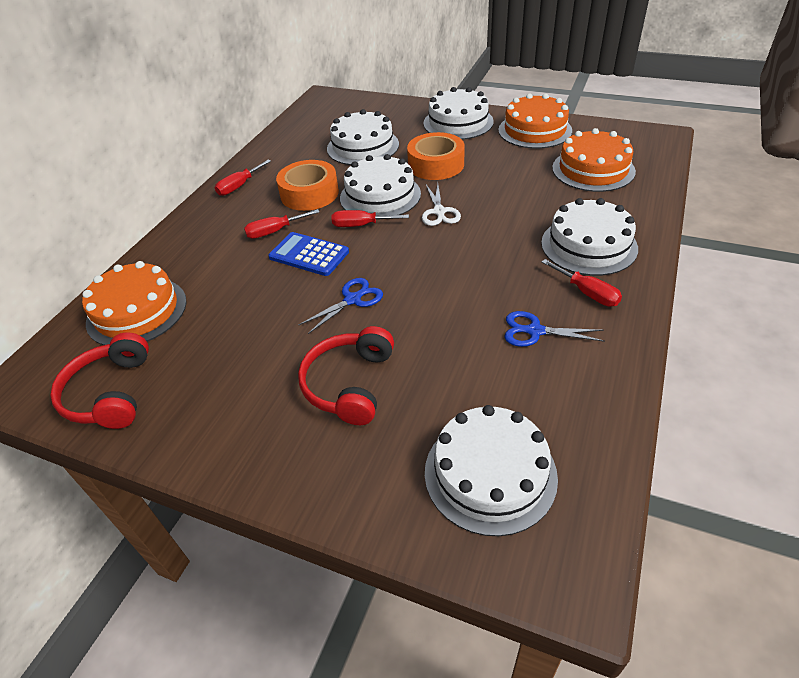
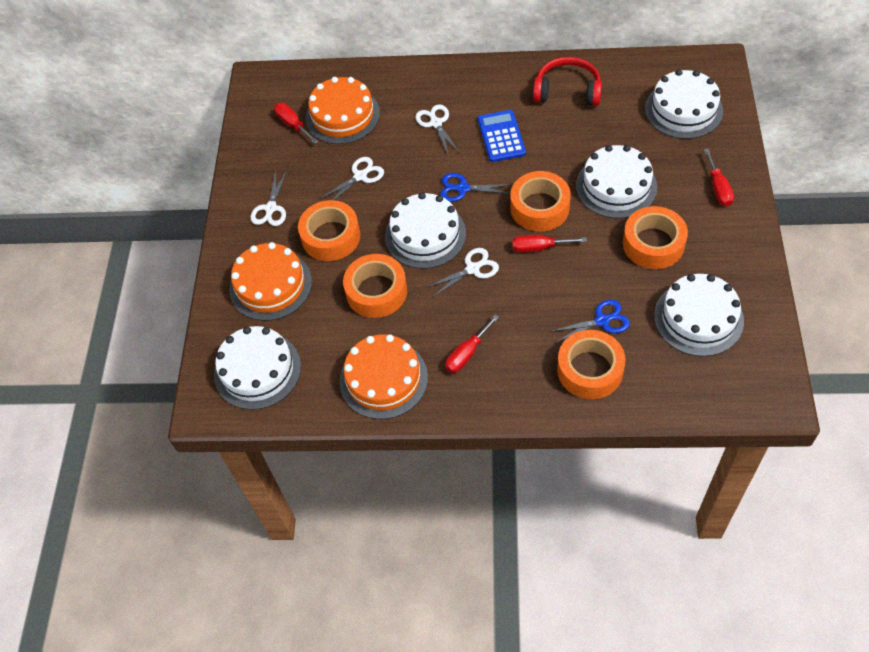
orange tape: 2 -> 5
red headphones: 2 -> 1
white scissors: 1 -> 4

